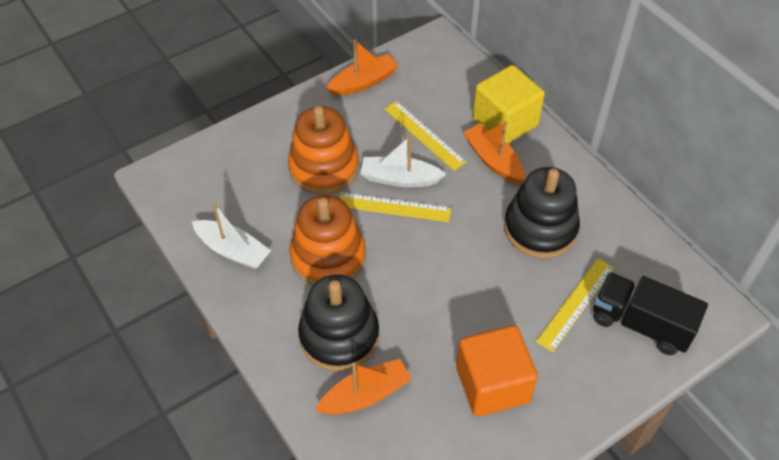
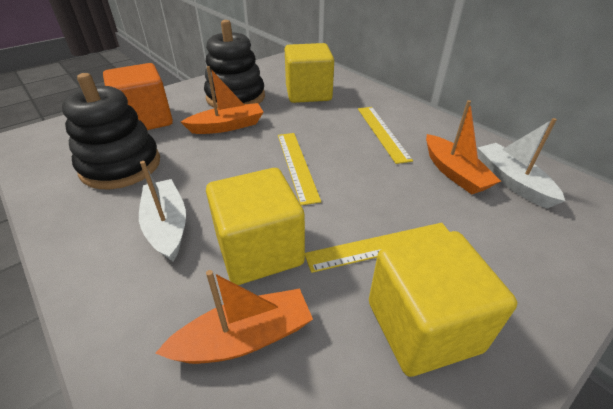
black truck: 1 -> 0
orange stacking toy: 2 -> 0
yellow cube: 1 -> 3

